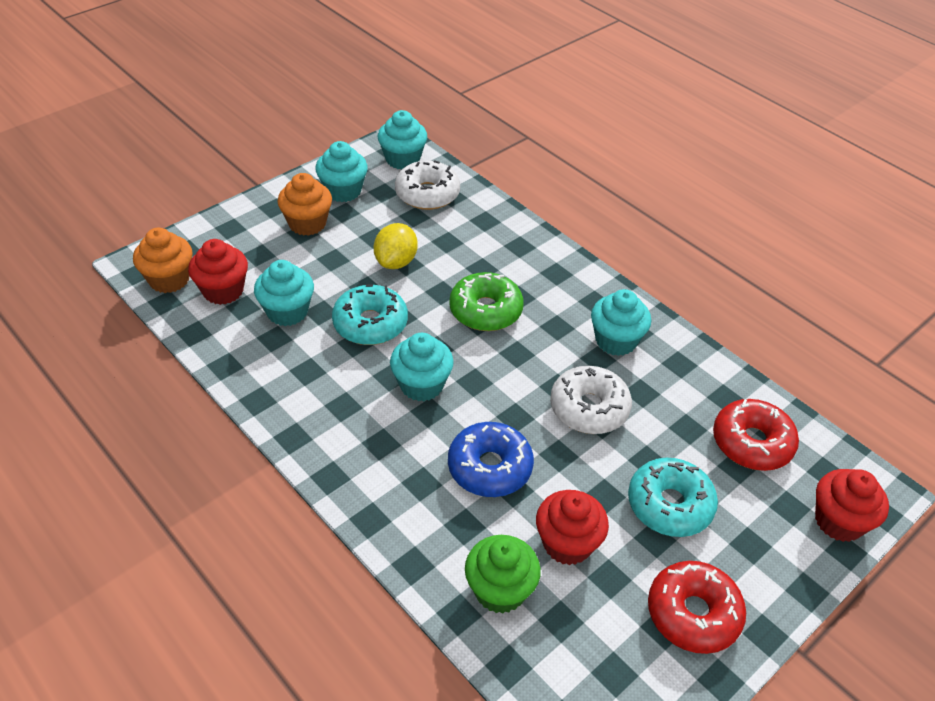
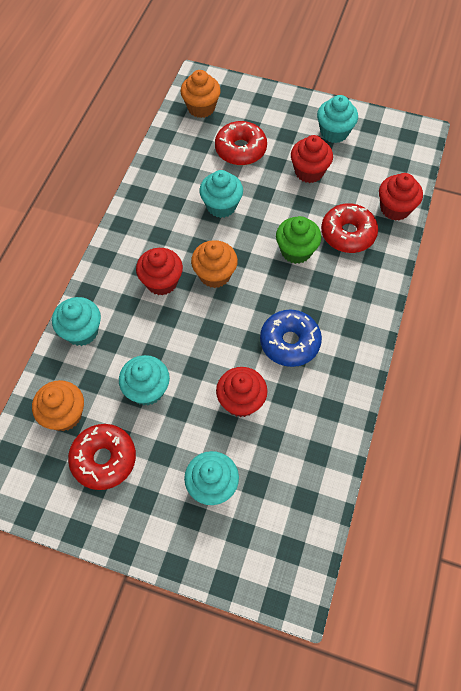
green donut: 1 -> 0
orange cupcake: 2 -> 3
red cupcake: 3 -> 4
red donut: 2 -> 3
turquoise donut: 2 -> 0
white donut: 2 -> 0
yellow lemon: 1 -> 0

